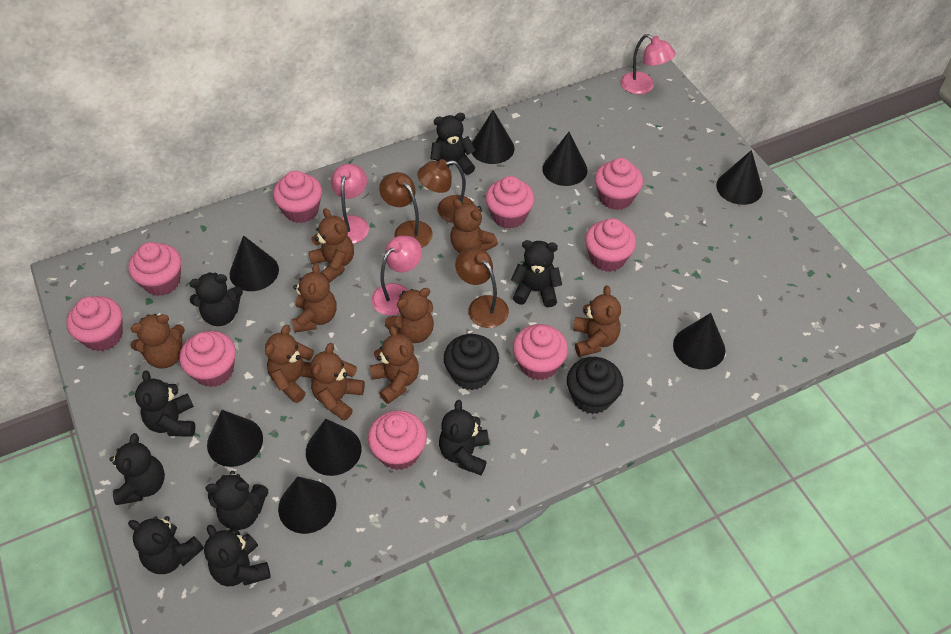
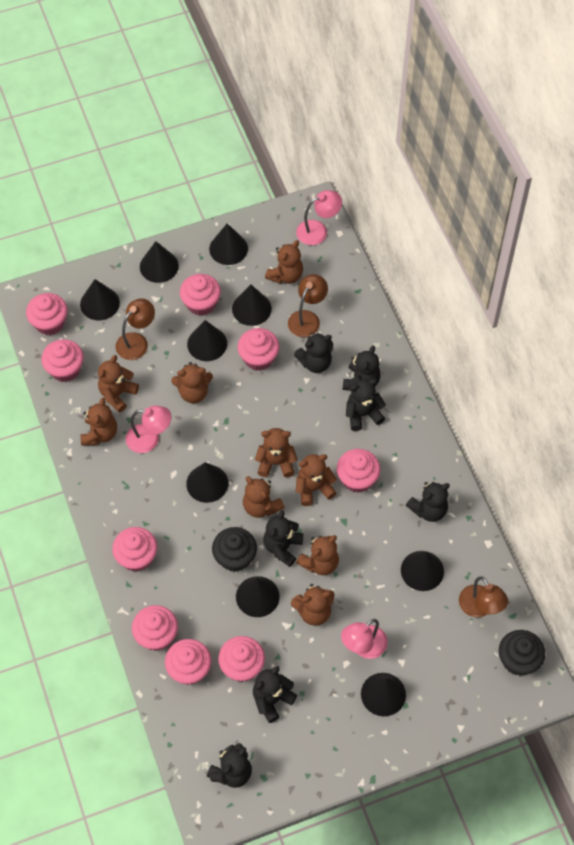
black cone: 8 -> 9
black teddy bear: 9 -> 7

